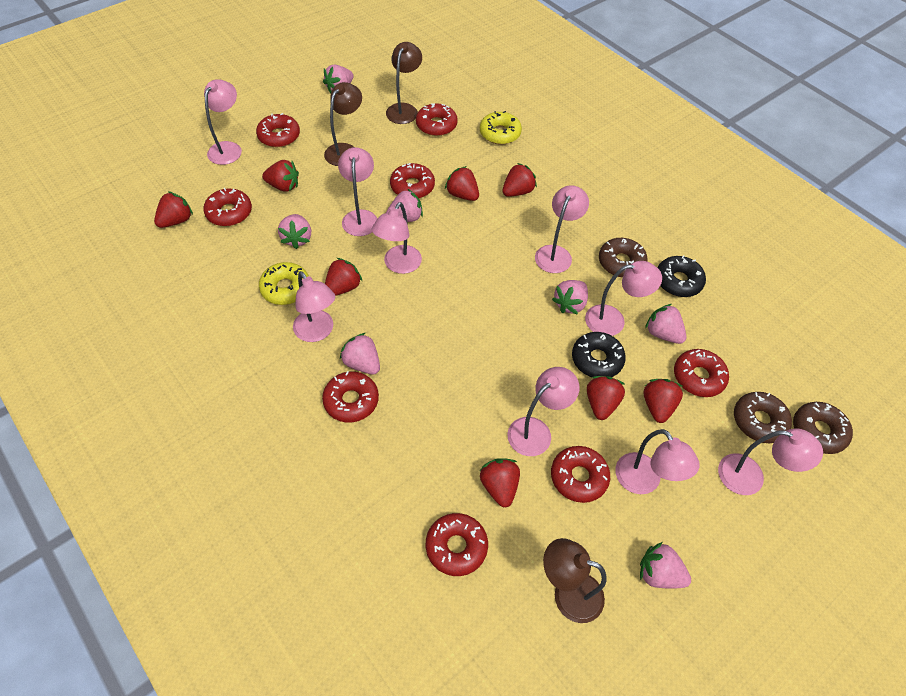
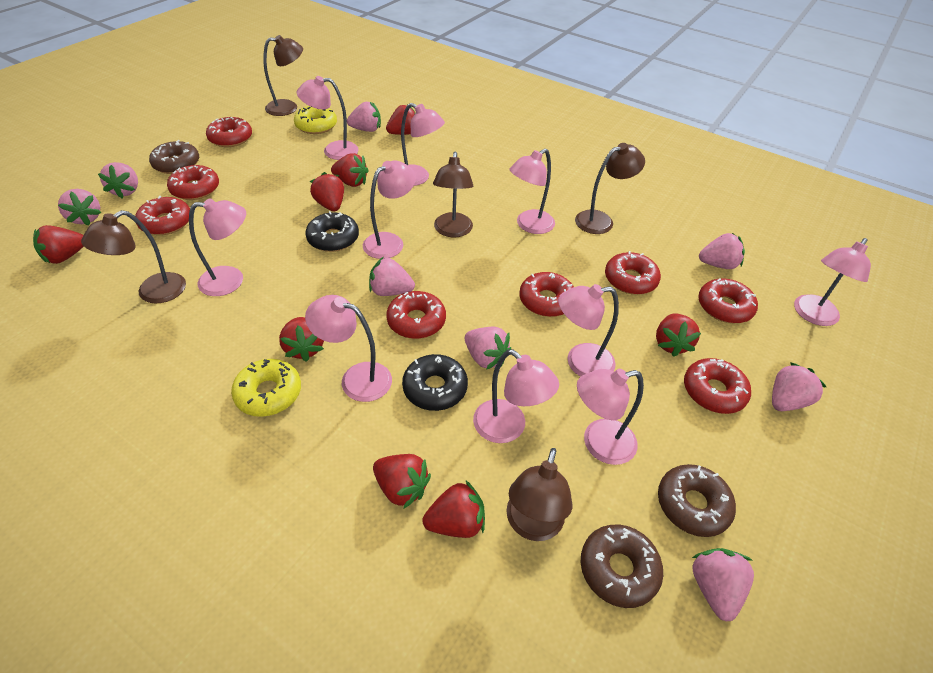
brown lamp: 3 -> 5
pink lamp: 9 -> 10
pink strawberry: 7 -> 8

